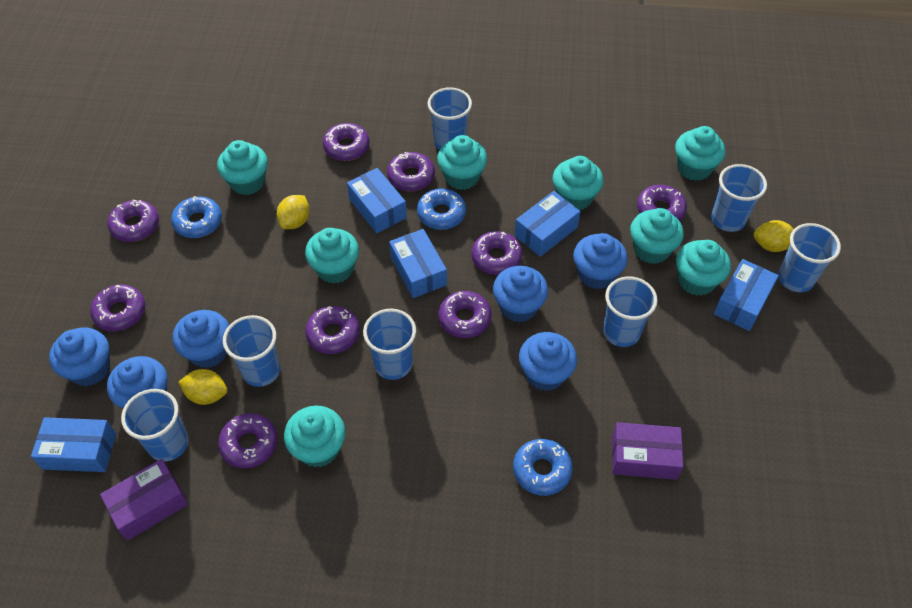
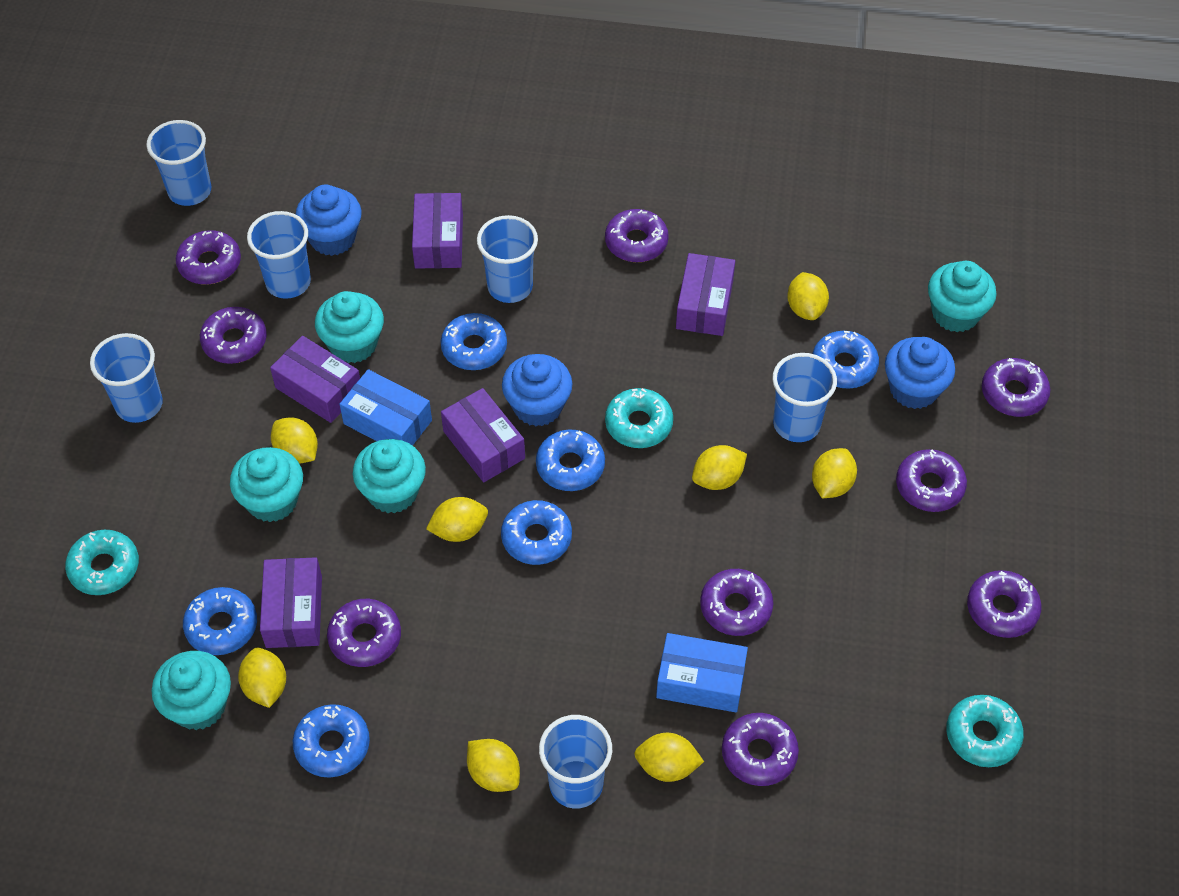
blue box: 5 -> 2
blue cup: 7 -> 6
blue cupcake: 6 -> 3
blue donut: 3 -> 6
purple box: 2 -> 5
turquoise cupcake: 8 -> 5
turquoise donut: 0 -> 3
yellow lemon: 3 -> 8

